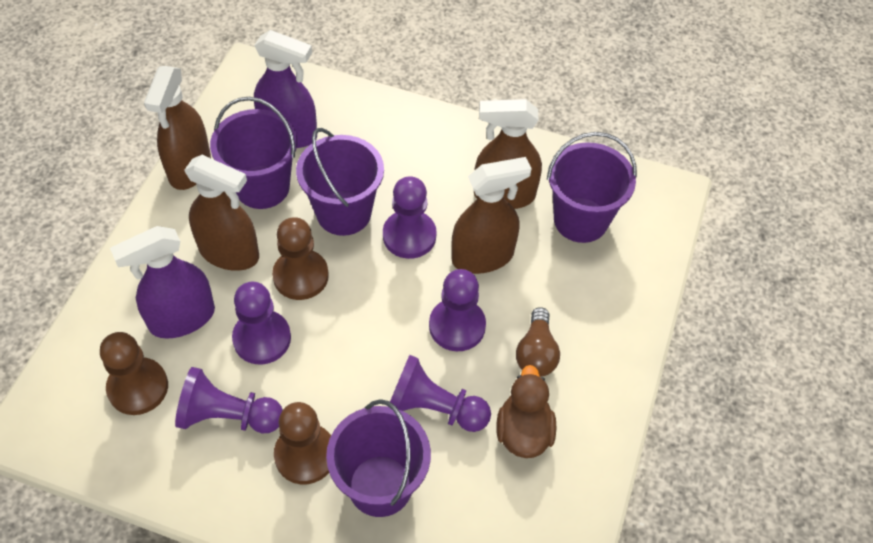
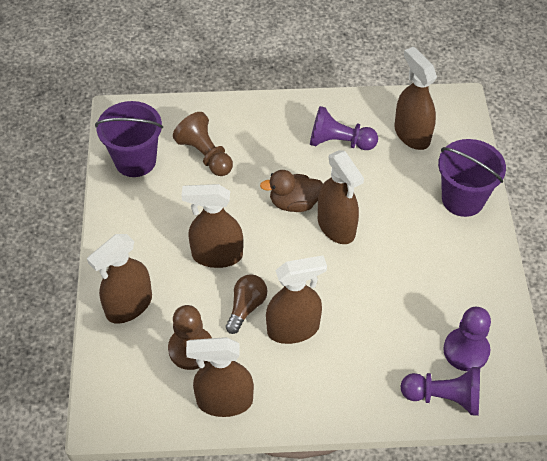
brown pawn: 3 -> 2
brown spray bottle: 4 -> 6
purple bucket: 4 -> 2
purple pawn: 5 -> 3
purple spray bottle: 2 -> 0

